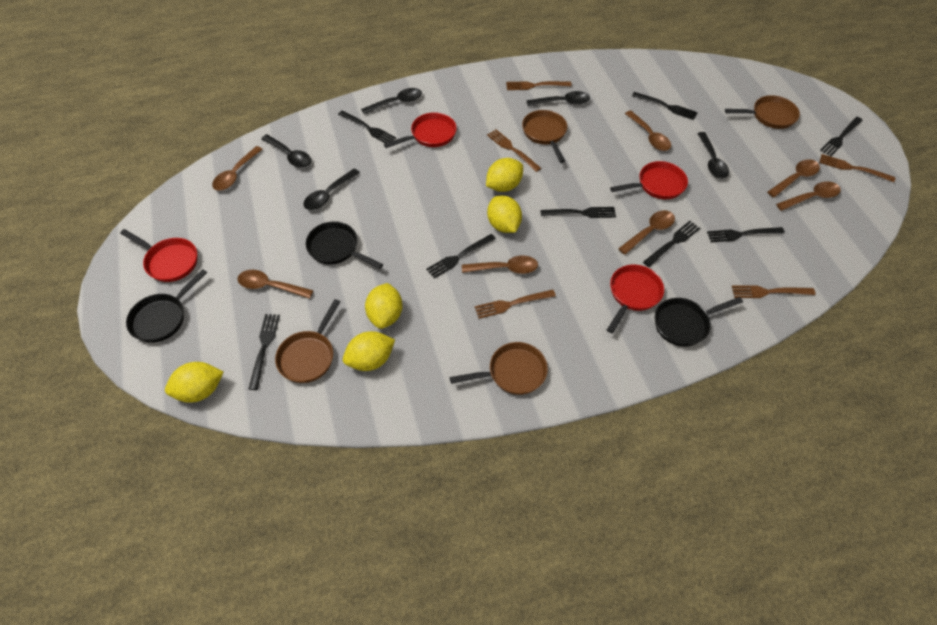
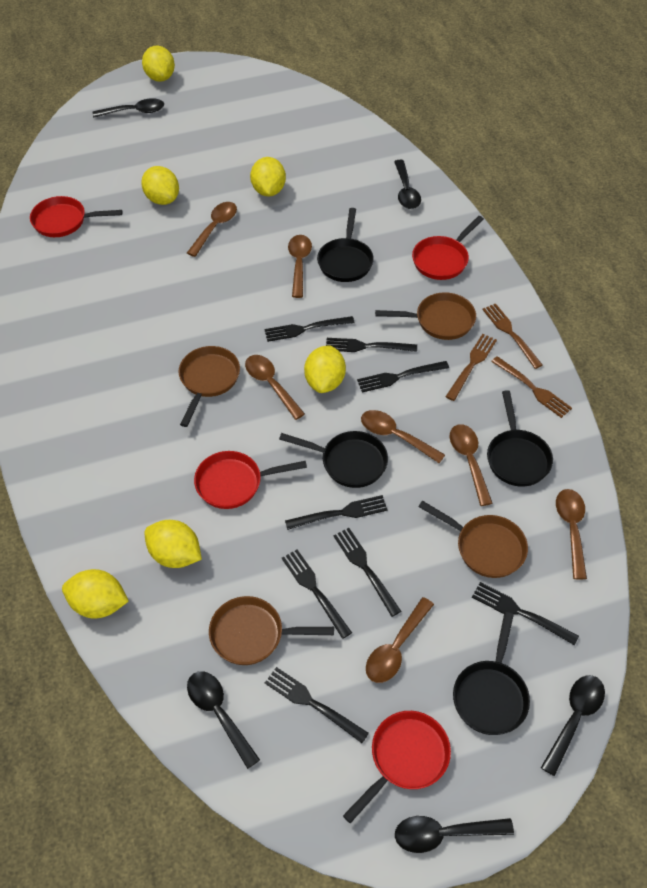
black pan: 3 -> 4
brown fork: 5 -> 3
yellow lemon: 5 -> 6

